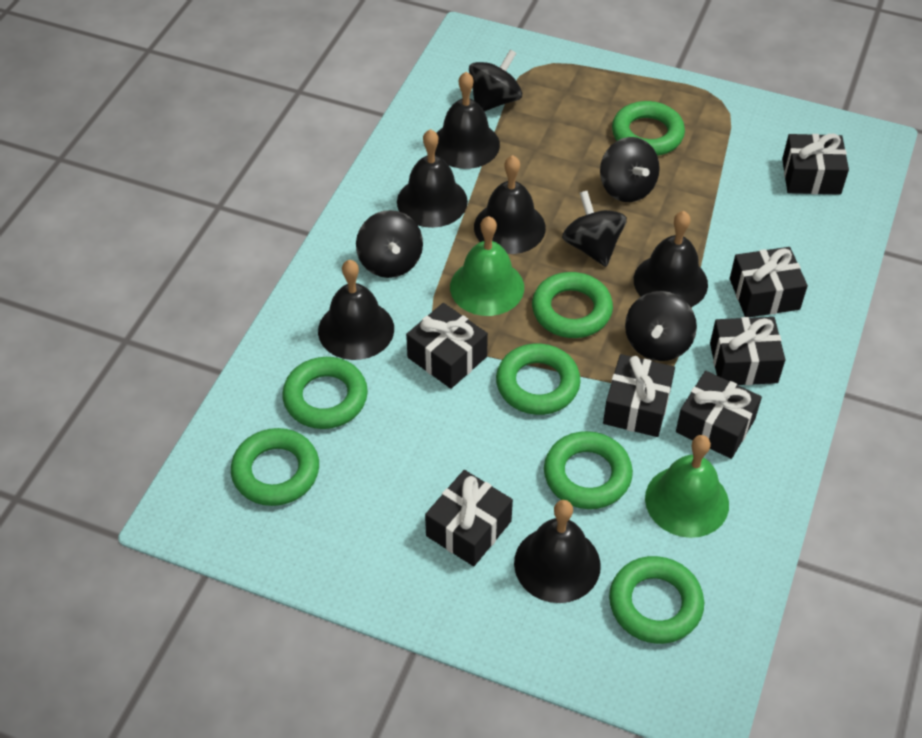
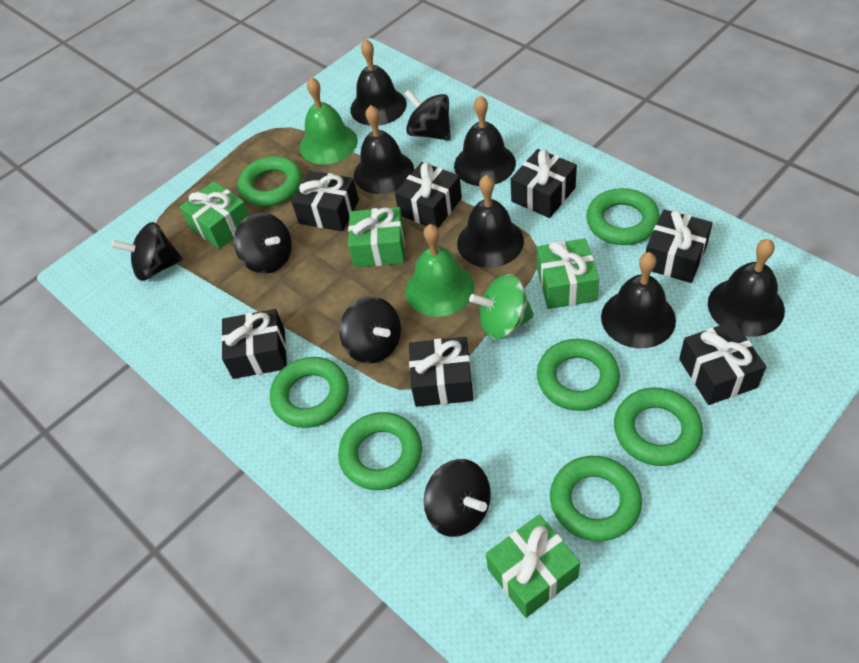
green gift: 0 -> 4
green spinning top: 0 -> 1

